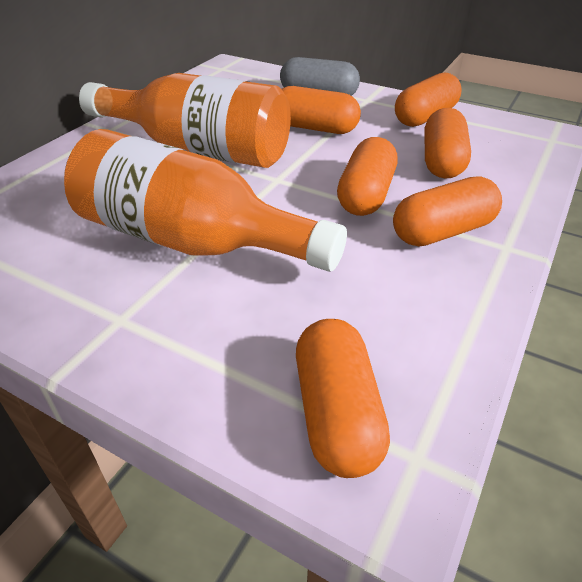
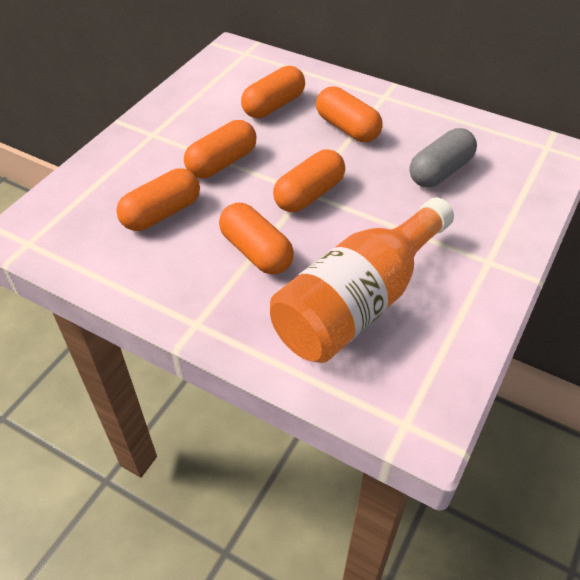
orange bottle: 2 -> 1

